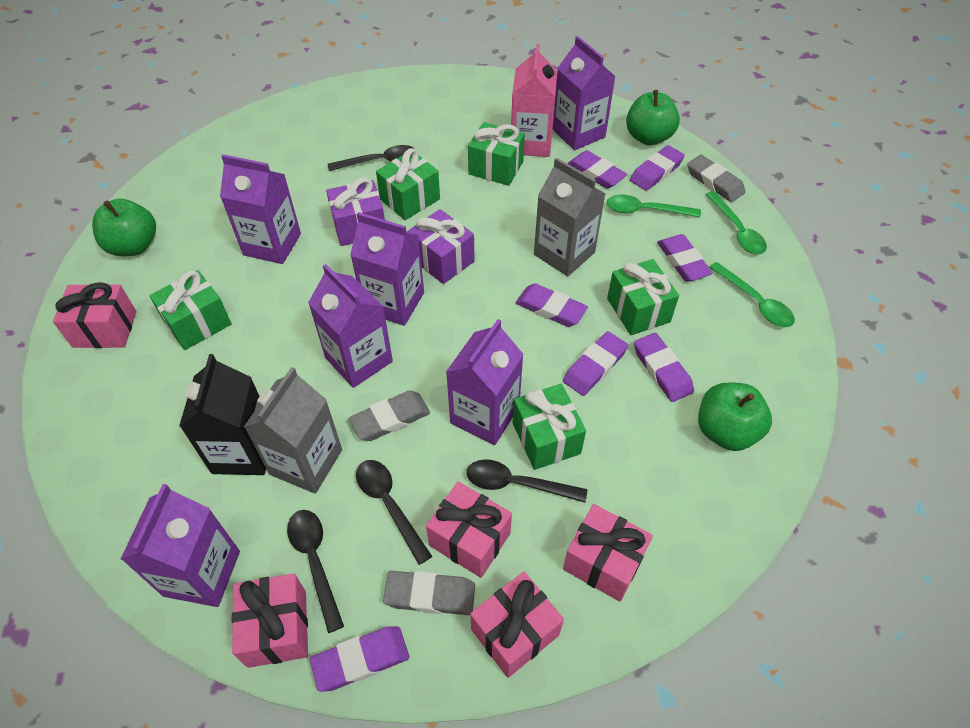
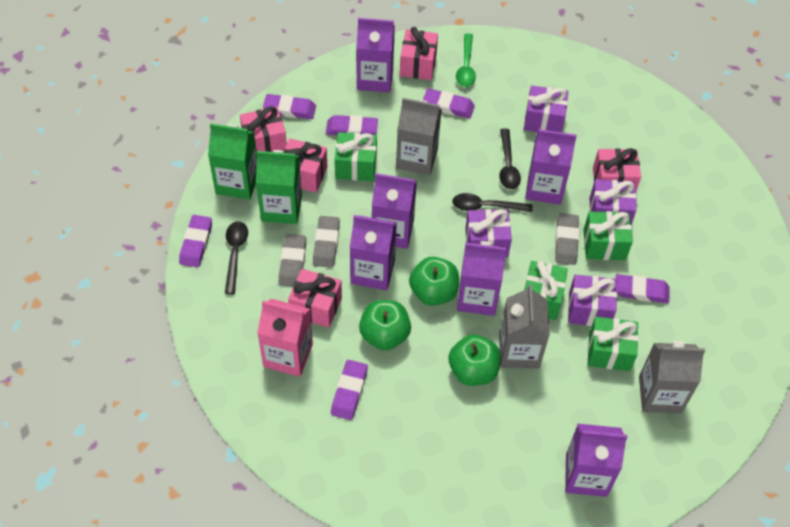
black carton: 1 -> 0
black spoon: 4 -> 3
green carton: 0 -> 2
green gift: 5 -> 4
green spoon: 3 -> 1
grey carton: 2 -> 3
purple eraser: 7 -> 6
purple gift: 2 -> 4

